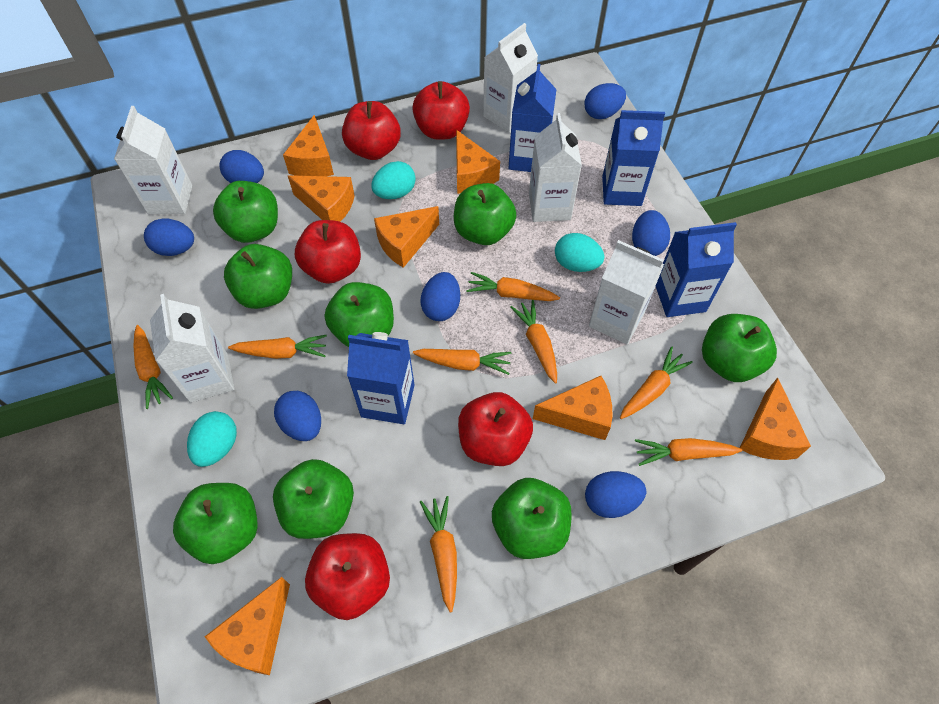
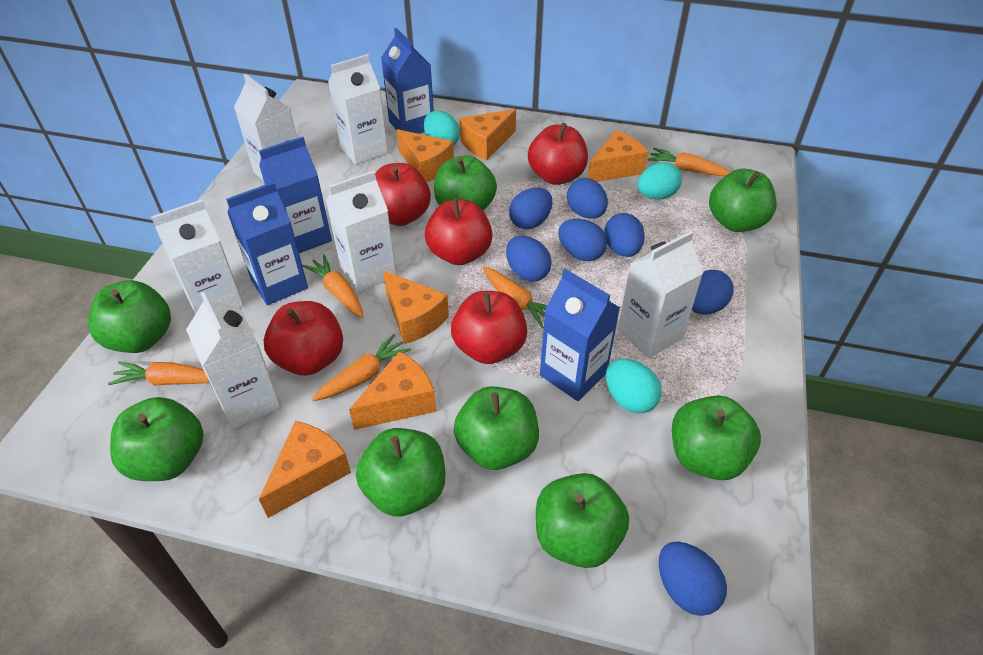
orange carrot: 8 -> 5
orange cheese: 7 -> 6
white carton: 5 -> 6

